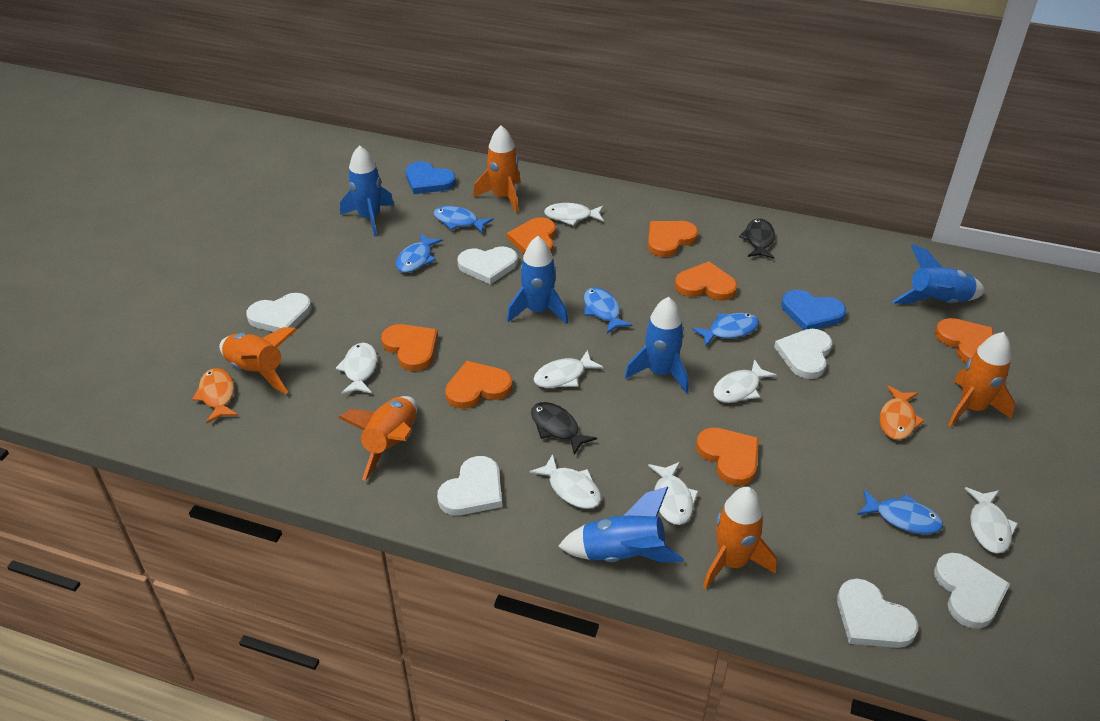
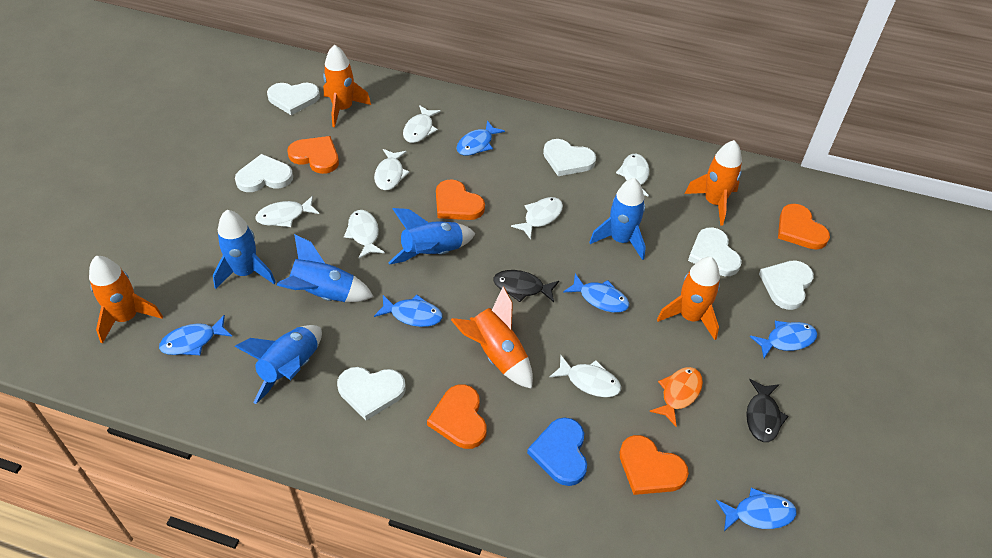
blue fish: 5 -> 6
blue heart: 2 -> 1
orange fish: 2 -> 1
orange heart: 7 -> 5

